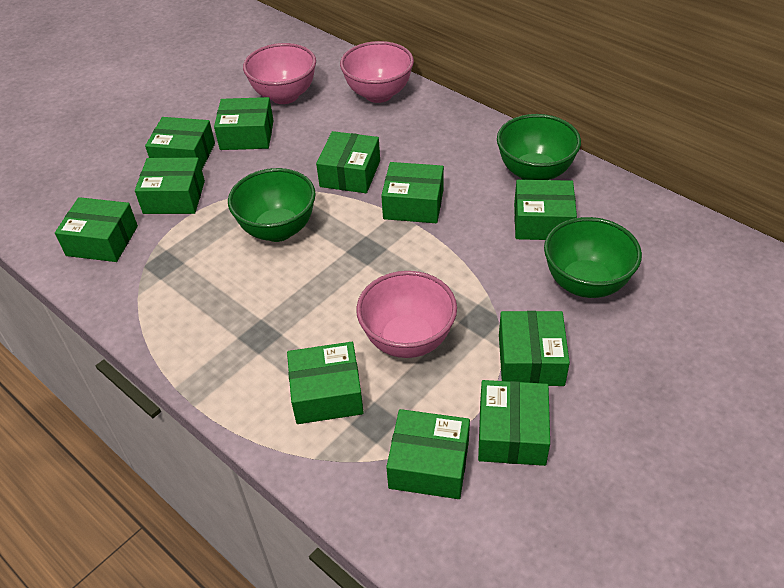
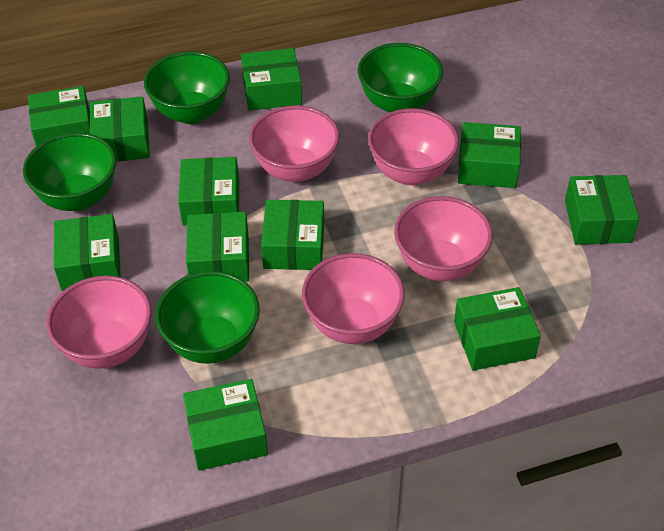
green bowl: 3 -> 4
pink bowl: 3 -> 5

